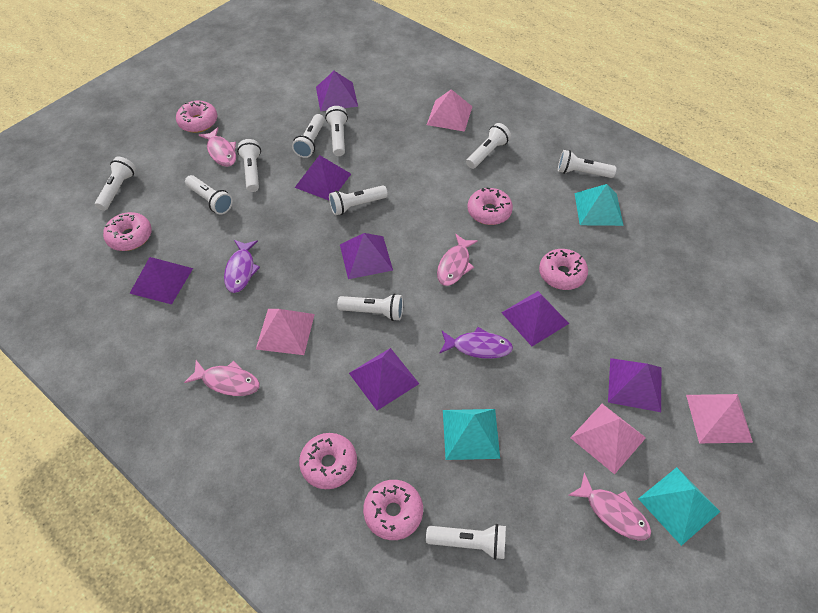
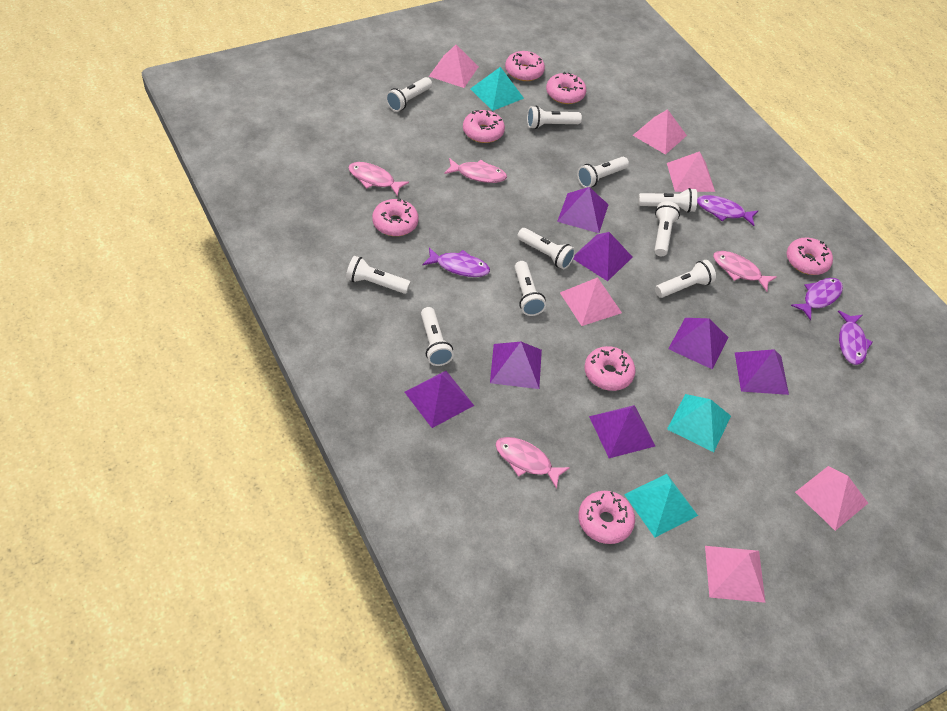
pink donut: 6 -> 7
pink pyramid: 4 -> 6
purple fish: 2 -> 4

